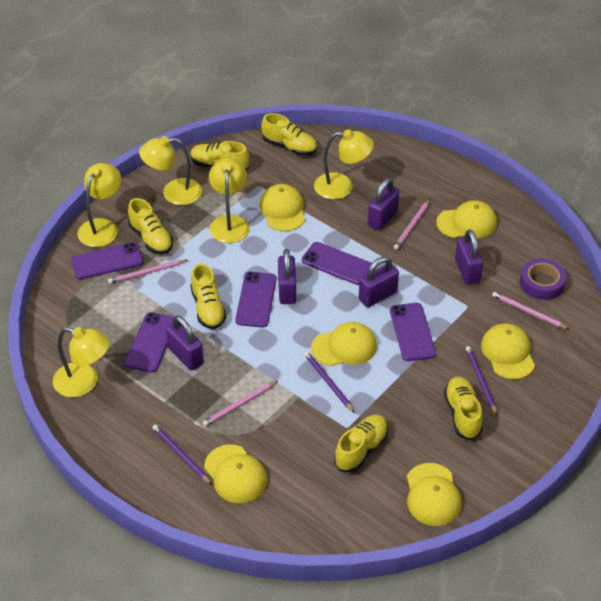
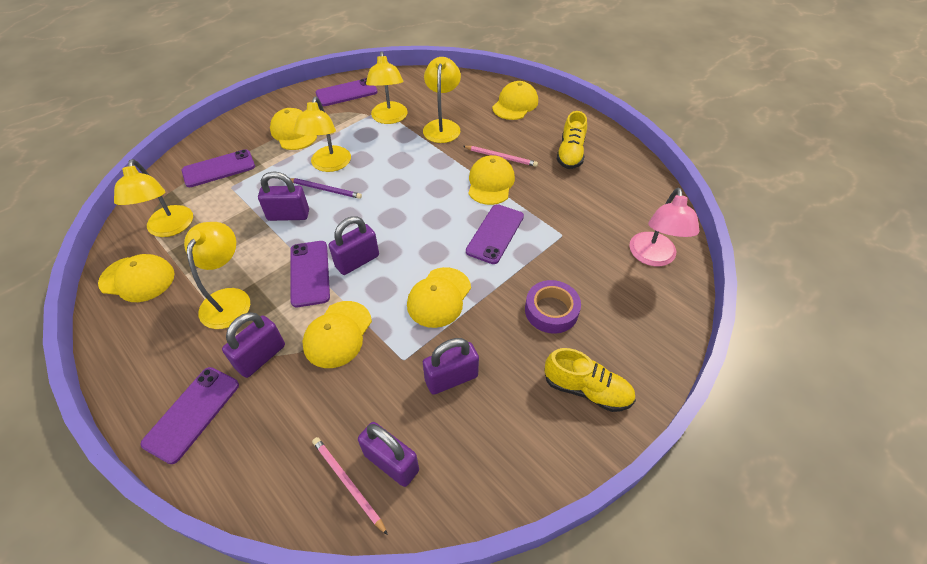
pink lamp: 0 -> 1
pink pencil: 4 -> 2
purple pencil: 3 -> 1
yellow shoe: 6 -> 2

